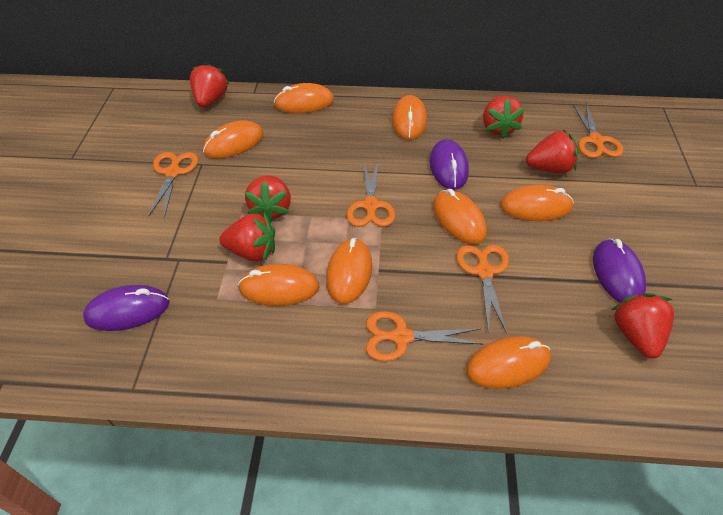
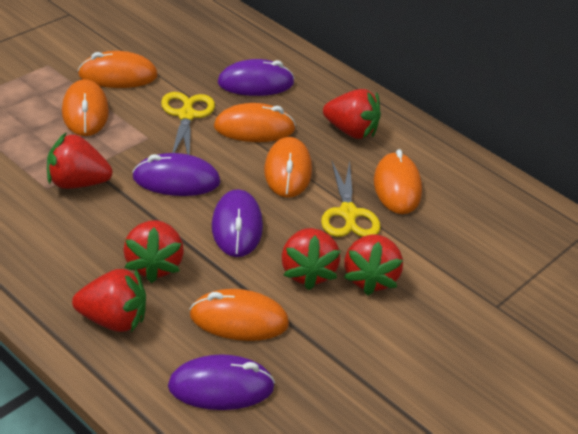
orange mouse: 8 -> 6
orange scissors: 5 -> 0
purple mouse: 3 -> 4
yellow scissors: 0 -> 2

